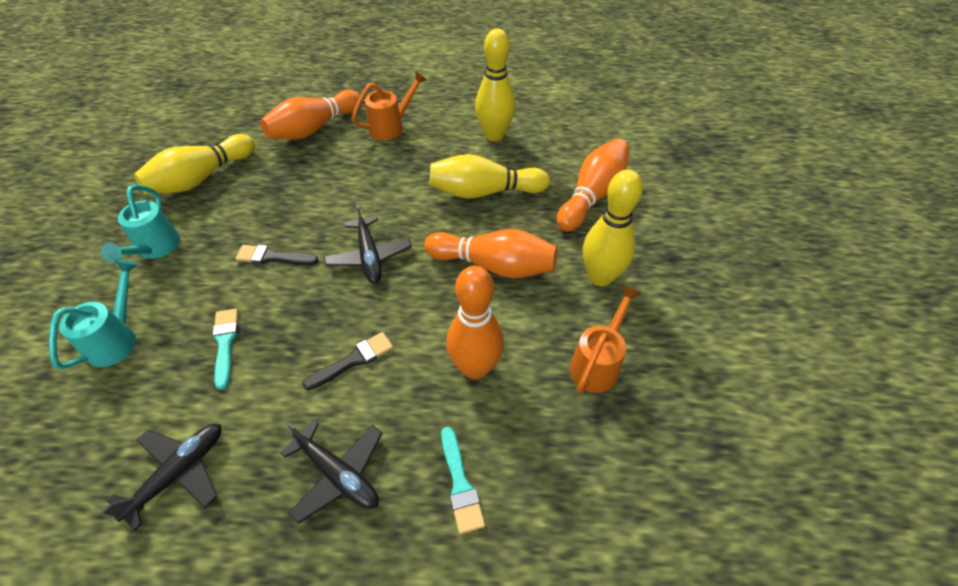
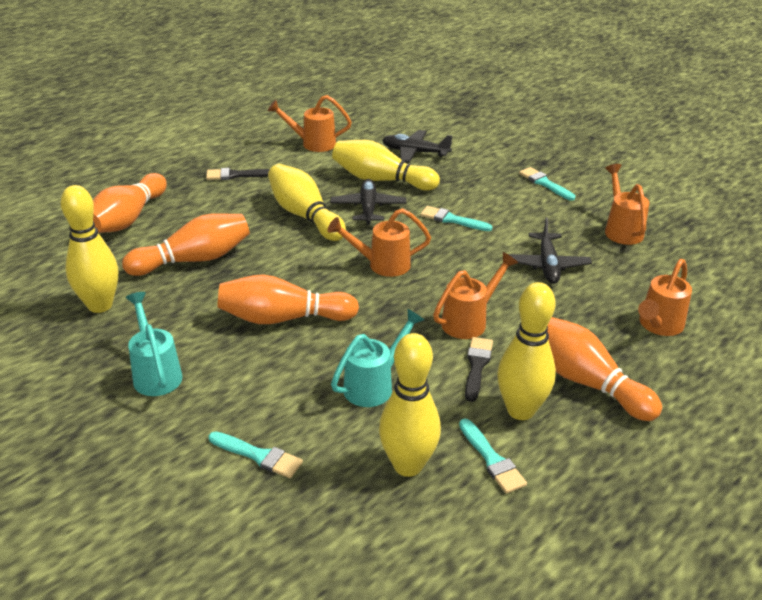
orange watering can: 2 -> 5
turquoise brush: 2 -> 4
yellow bowling pin: 4 -> 5

